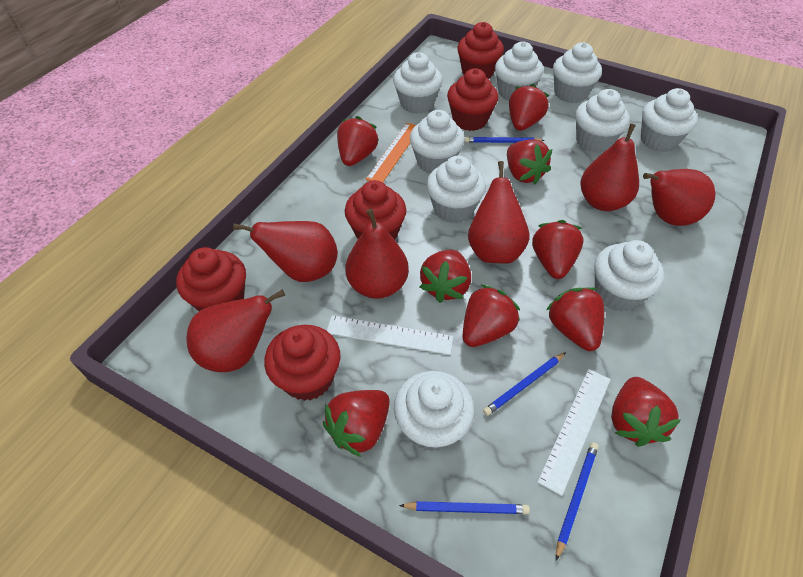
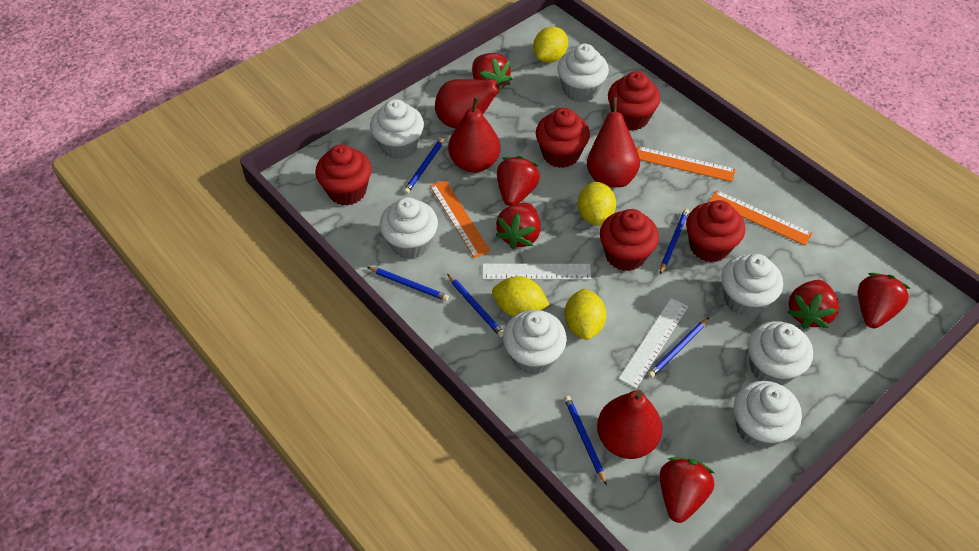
blue pencil: 4 -> 6
orange ruler: 1 -> 3
red pear: 6 -> 4
red strawberry: 9 -> 6
white cupcake: 9 -> 7
yellow lemon: 0 -> 4

